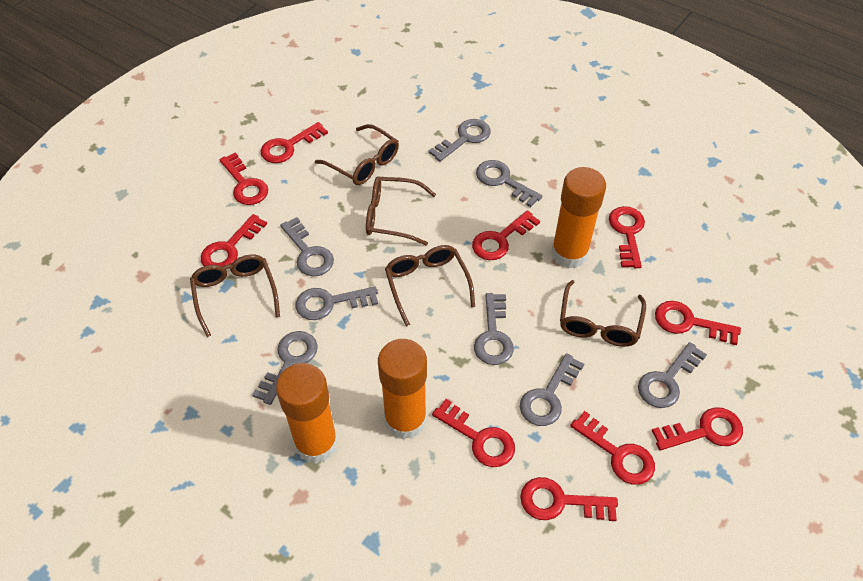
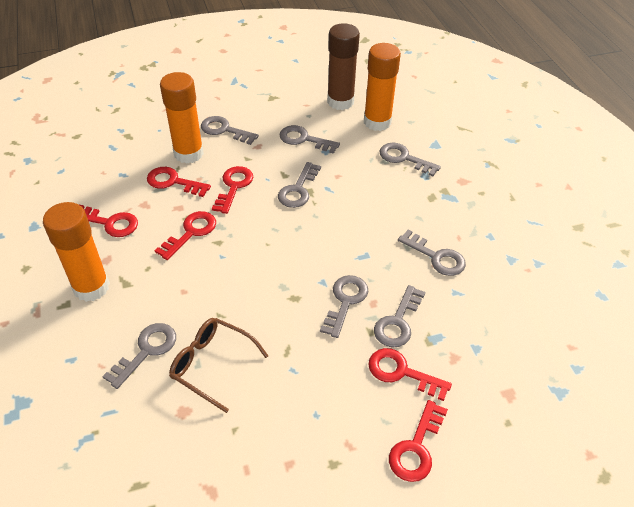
brown glasses: 5 -> 1
brown glue stick: 0 -> 1
red key: 10 -> 6

